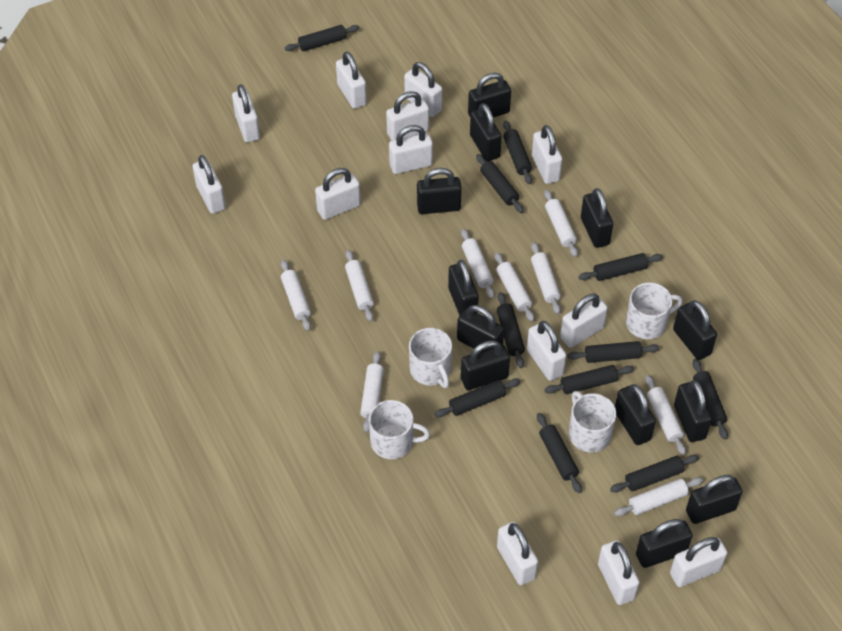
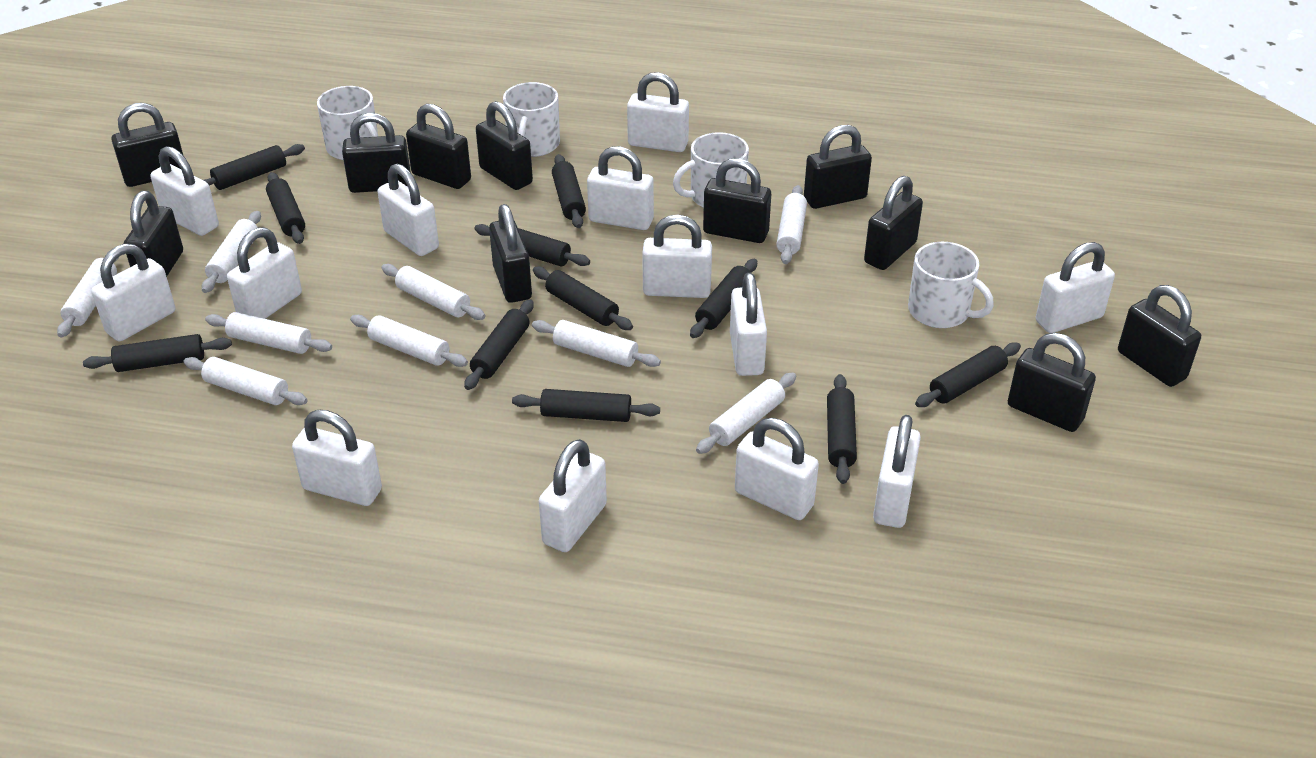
black padlock: 12 -> 11

